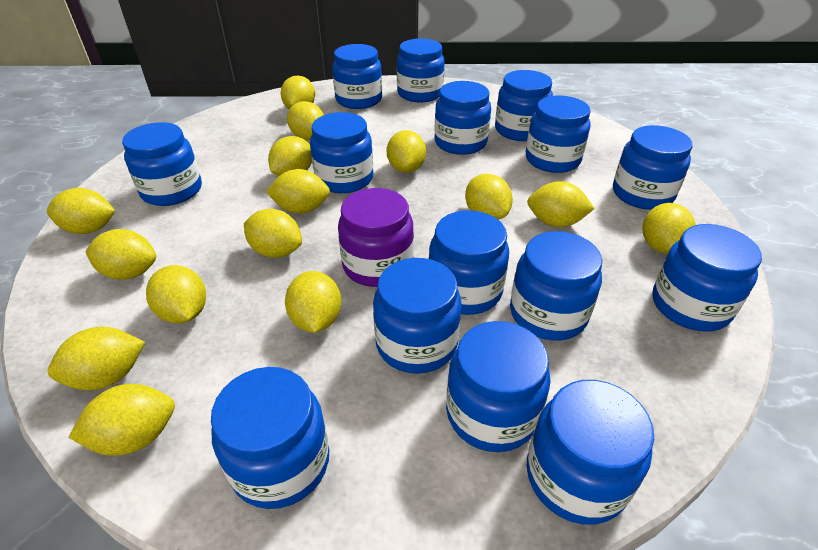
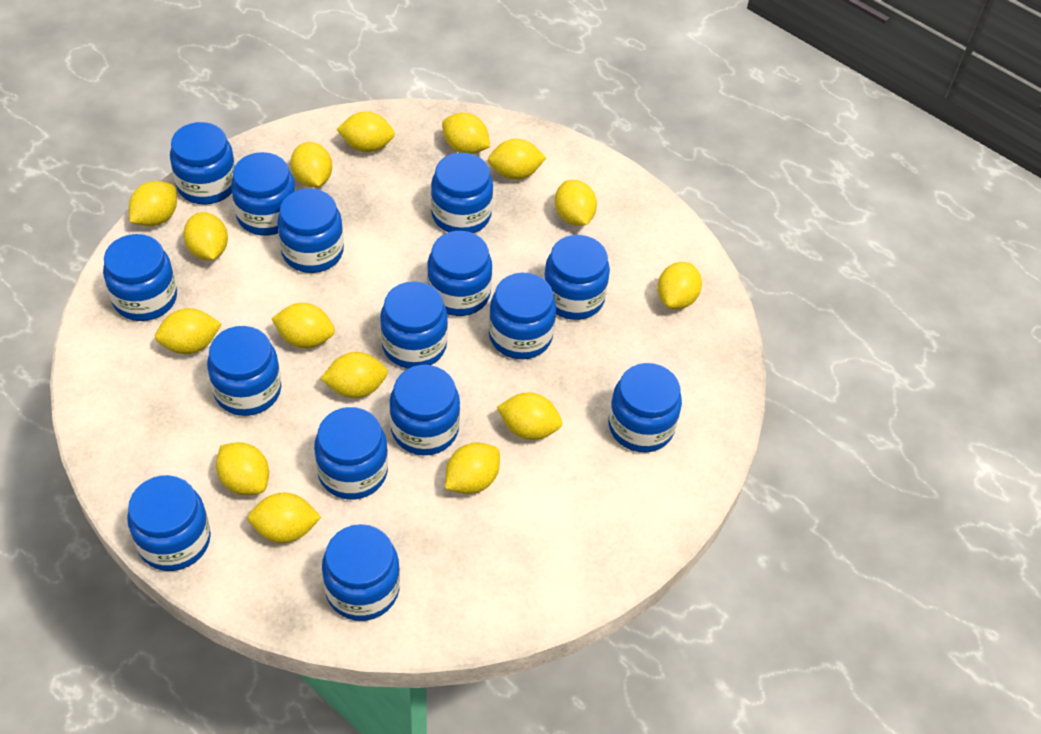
purple jar: 1 -> 0

